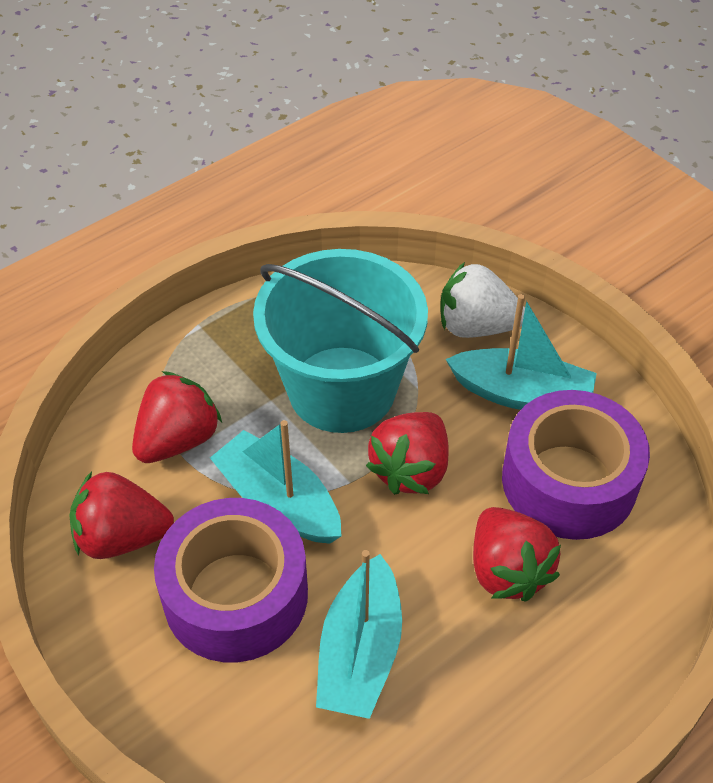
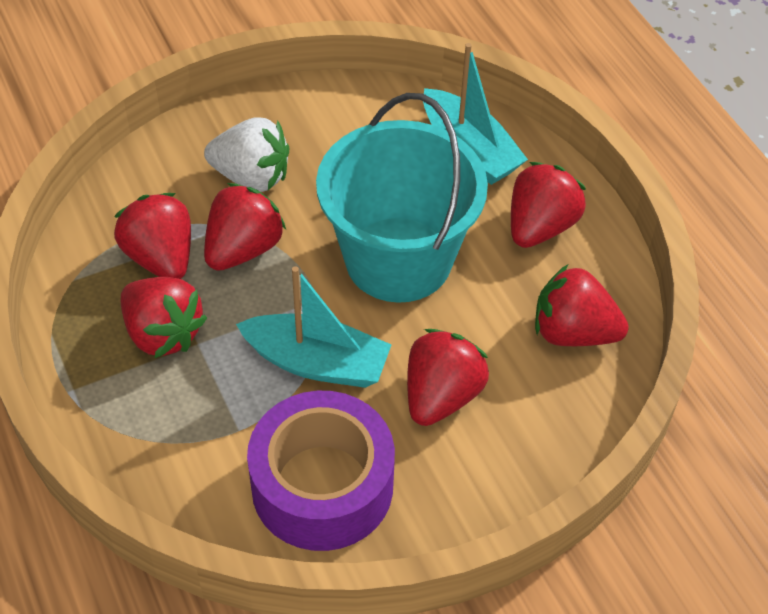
purple tape: 2 -> 1
red strawberry: 4 -> 6
turquoise boat: 3 -> 2

